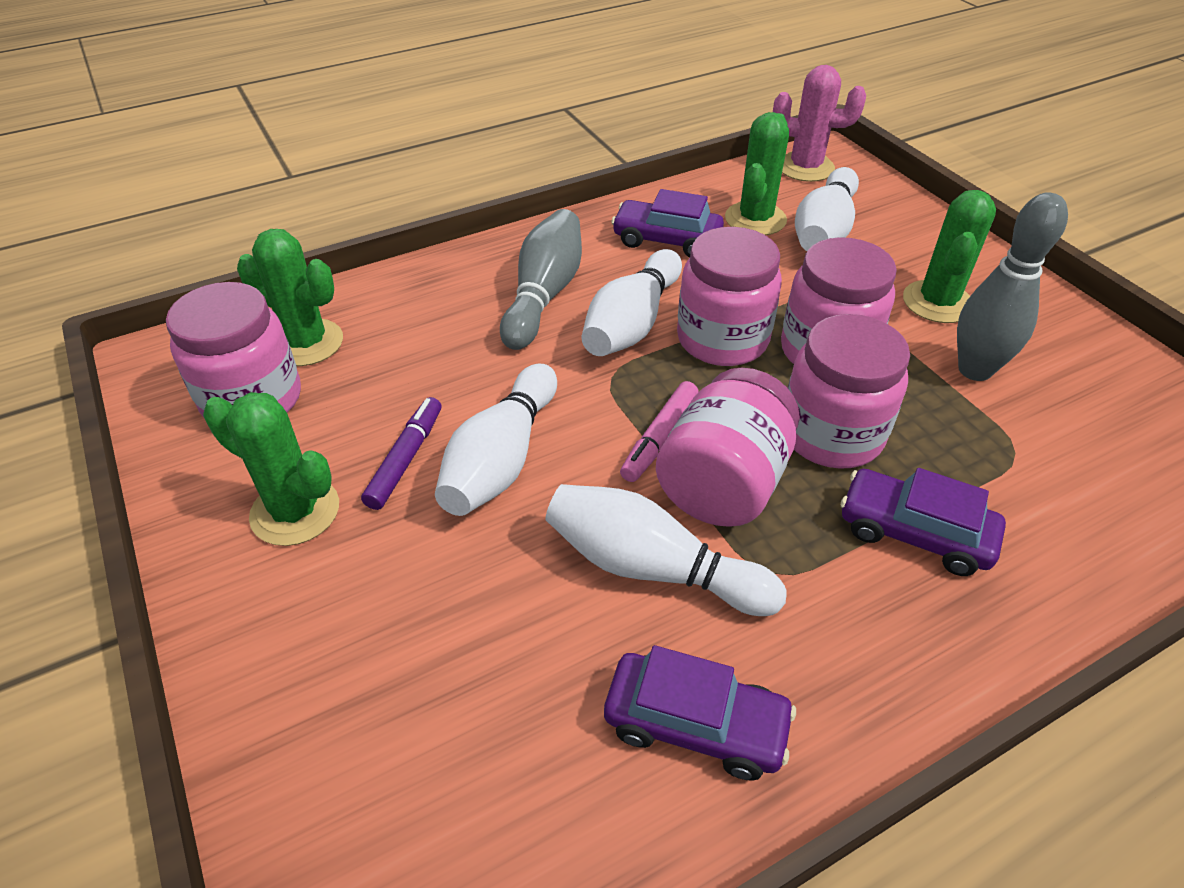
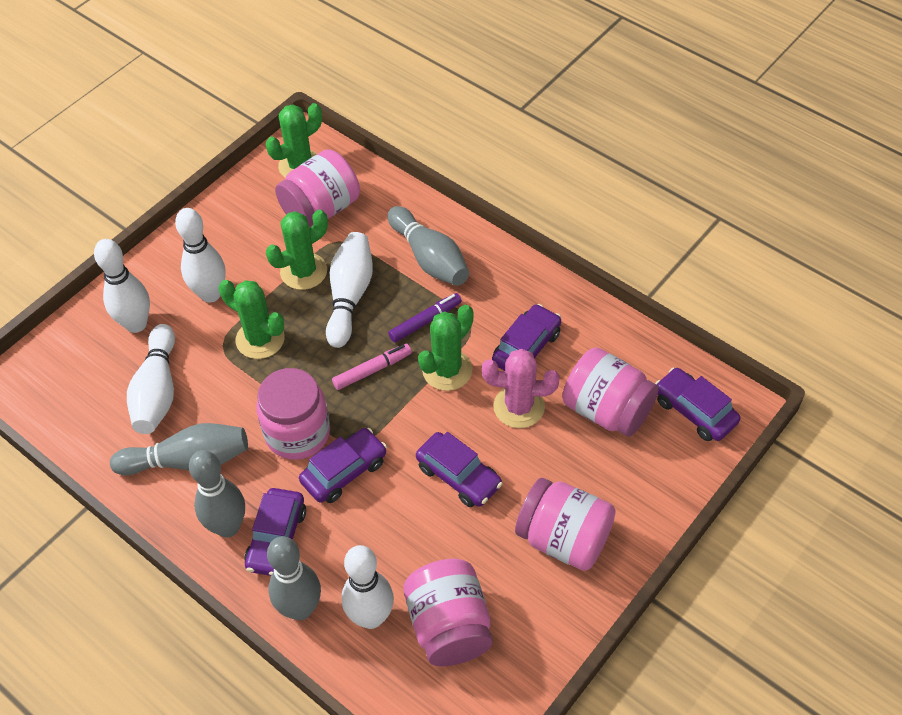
grey bowling pin: 2 -> 4
purple car: 3 -> 5
white bowling pin: 4 -> 5

